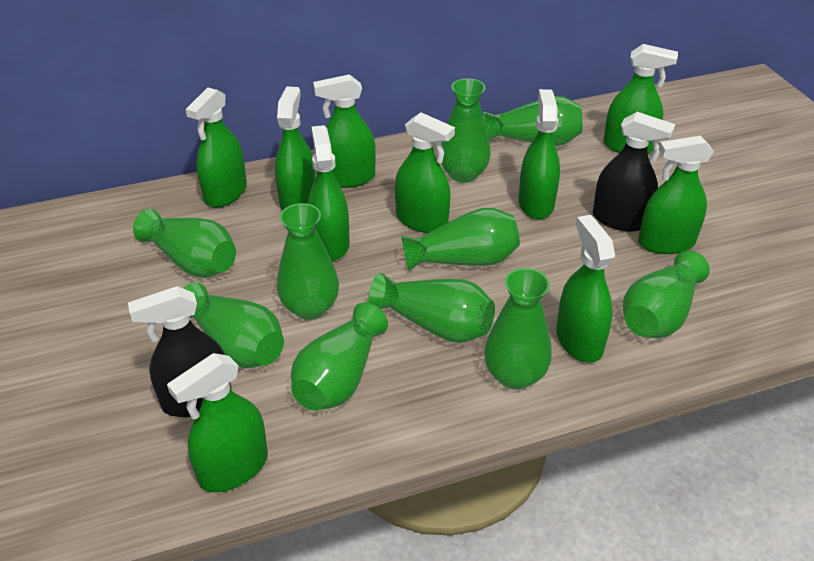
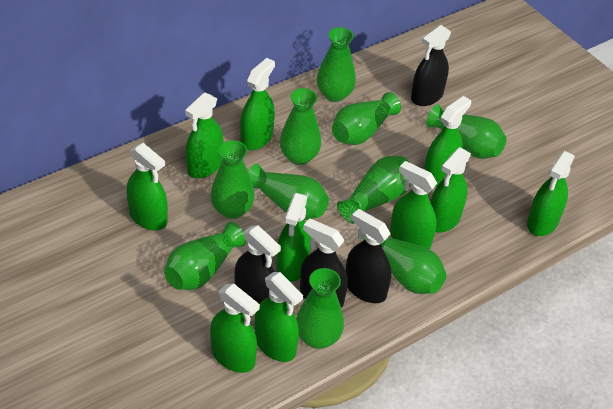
black spray bottle: 2 -> 4

